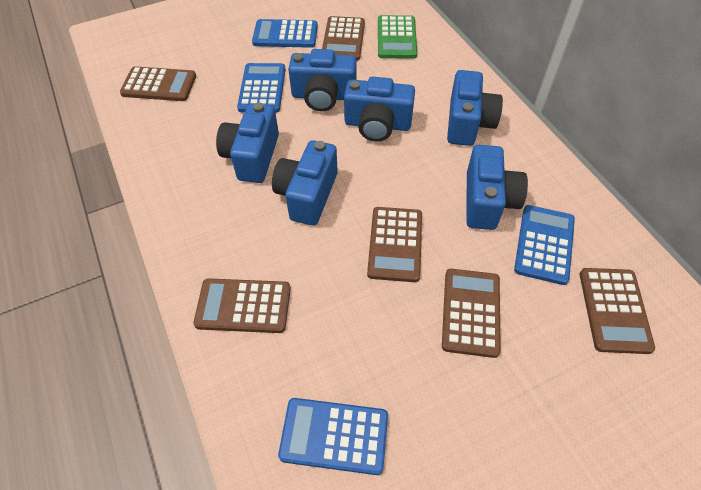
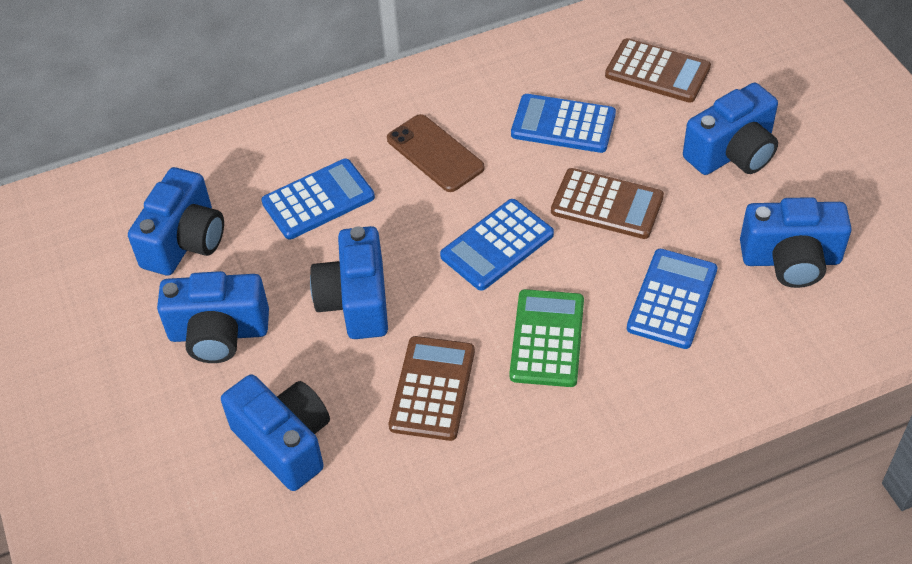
brown calculator: 6 -> 3
brown phone: 0 -> 1

